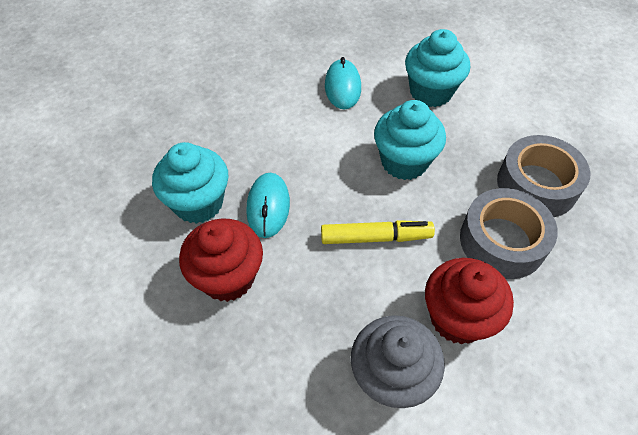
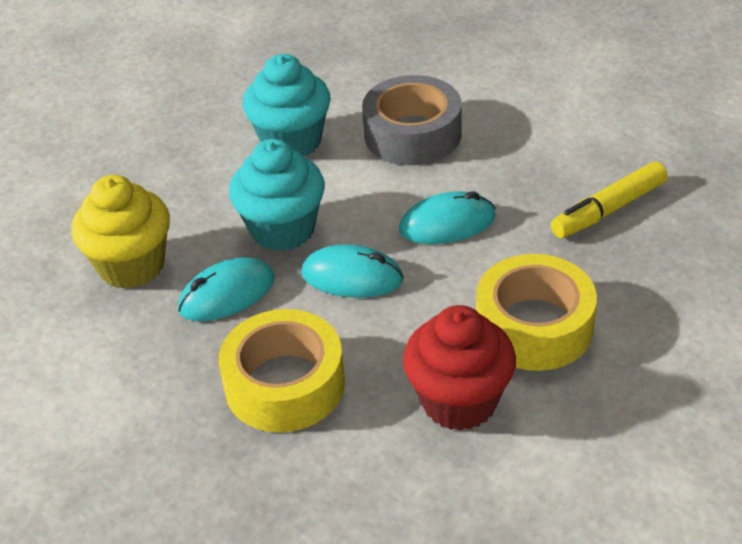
grey cupcake: 1 -> 0
grey tape: 2 -> 1
red cupcake: 2 -> 1
turquoise cupcake: 3 -> 2
turquoise mouse: 2 -> 3
yellow cupcake: 0 -> 1
yellow tape: 0 -> 2

